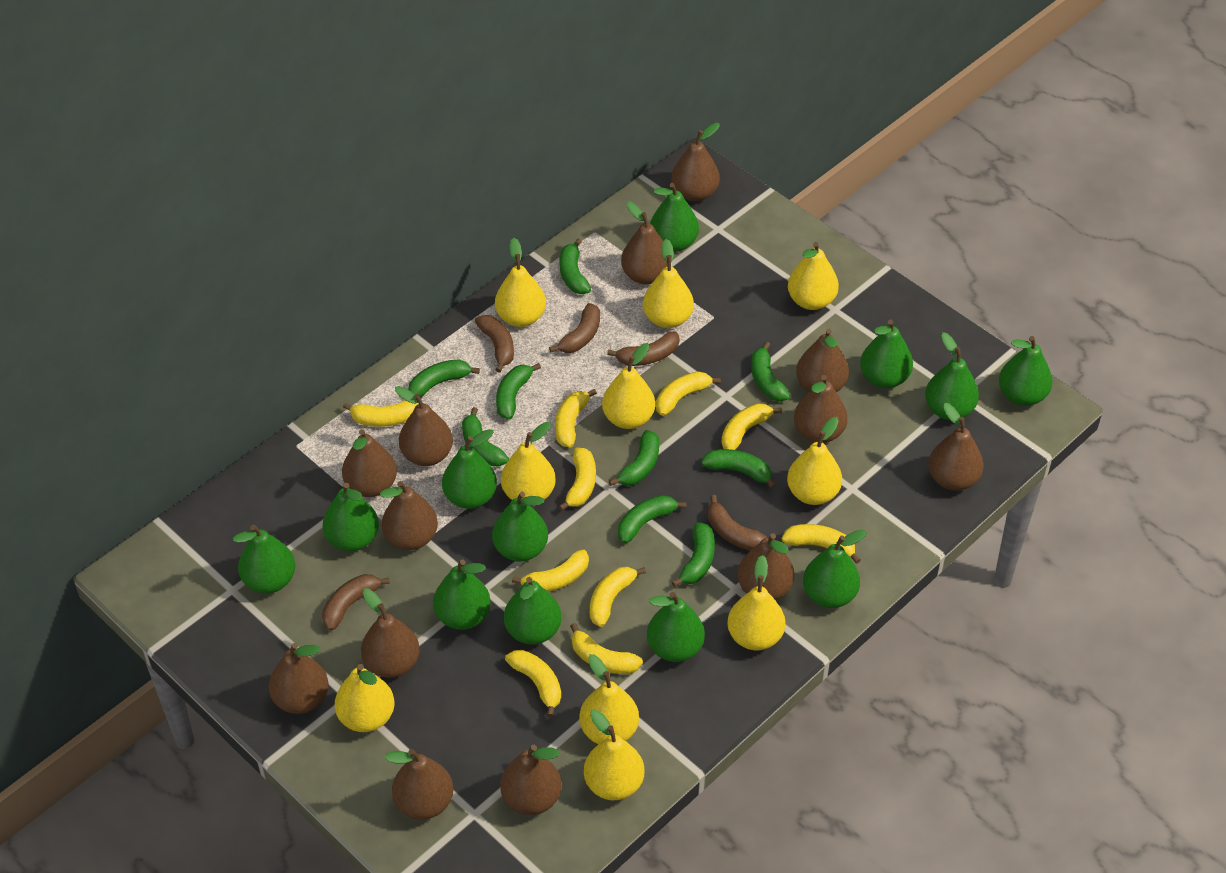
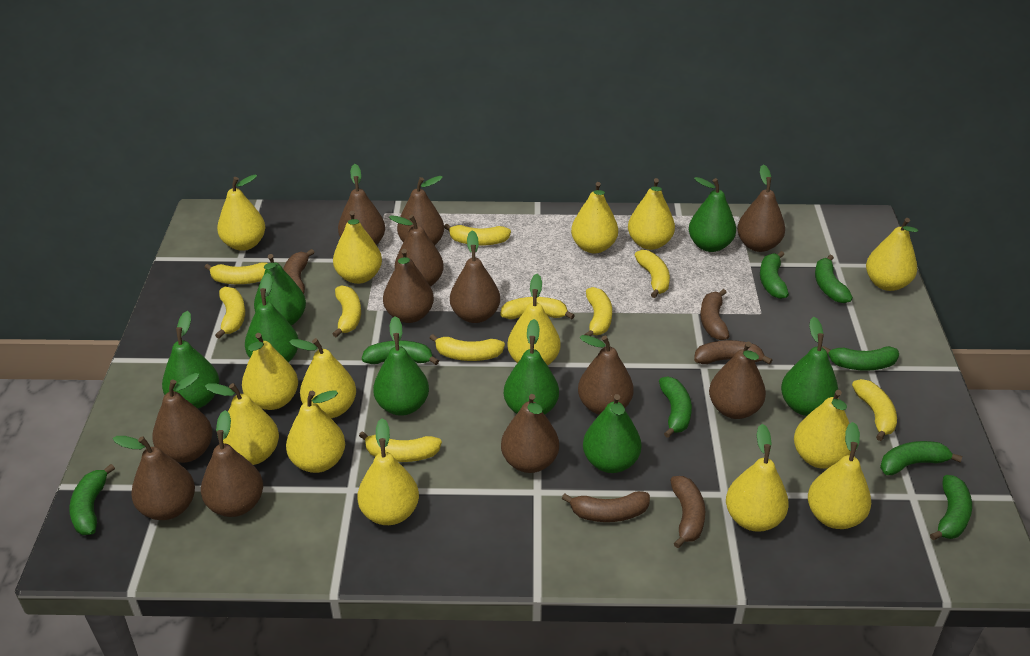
brown pear: 13 -> 12
green banana: 9 -> 8
green pear: 12 -> 8
yellow pear: 10 -> 14

